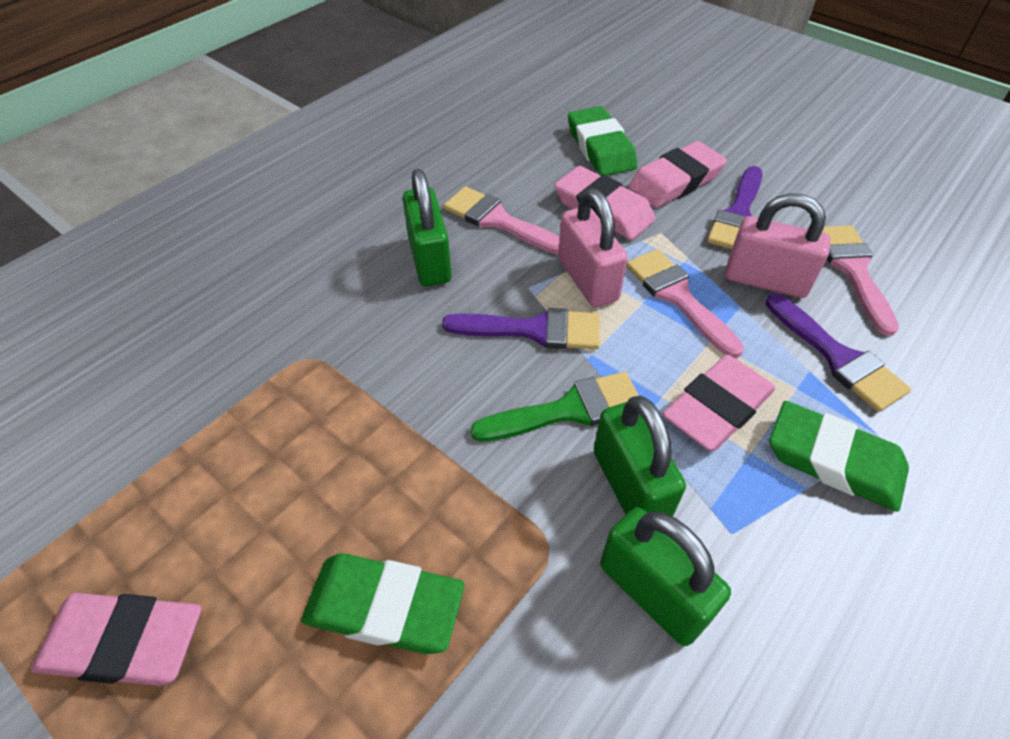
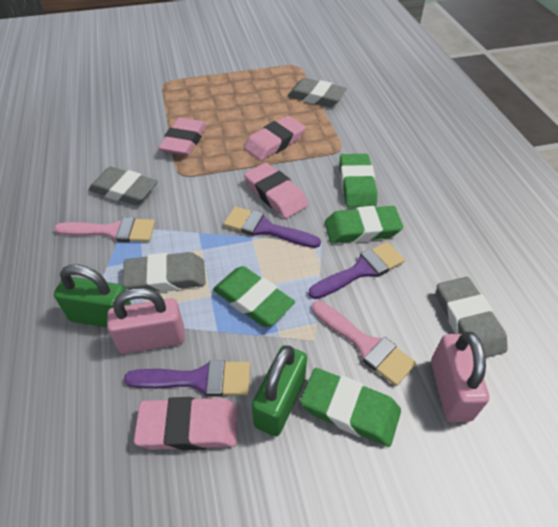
green brush: 1 -> 0
green eraser: 3 -> 4
green padlock: 3 -> 2
grey eraser: 0 -> 4
pink brush: 3 -> 2

